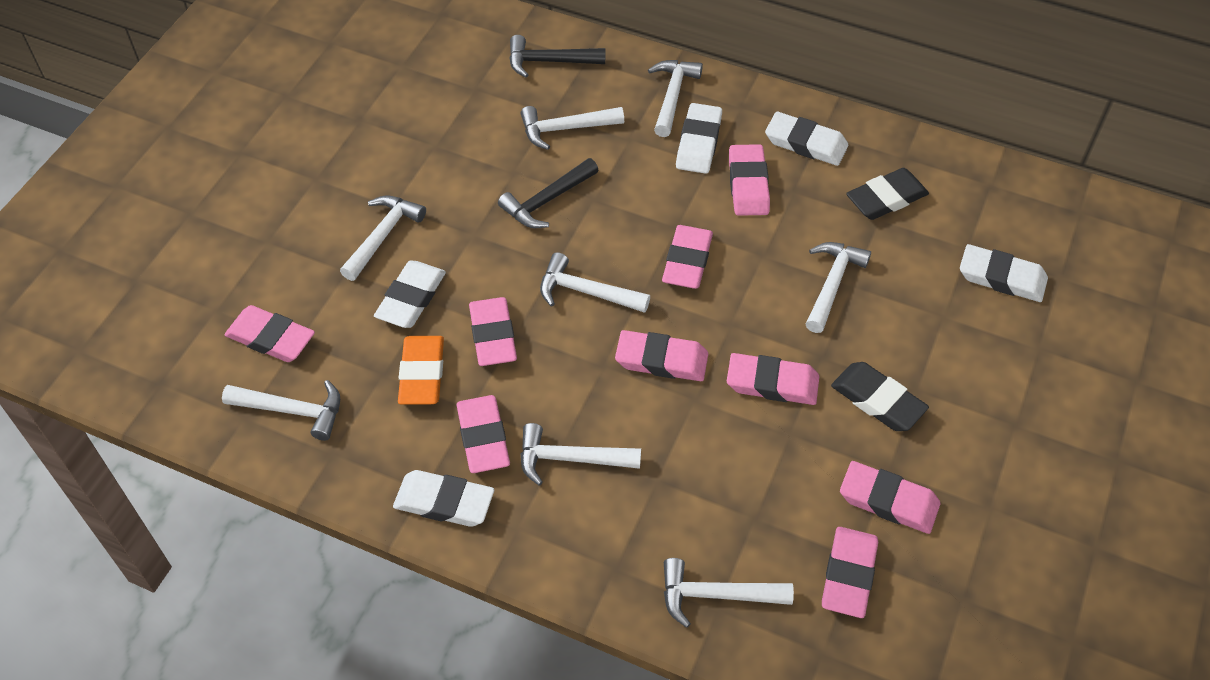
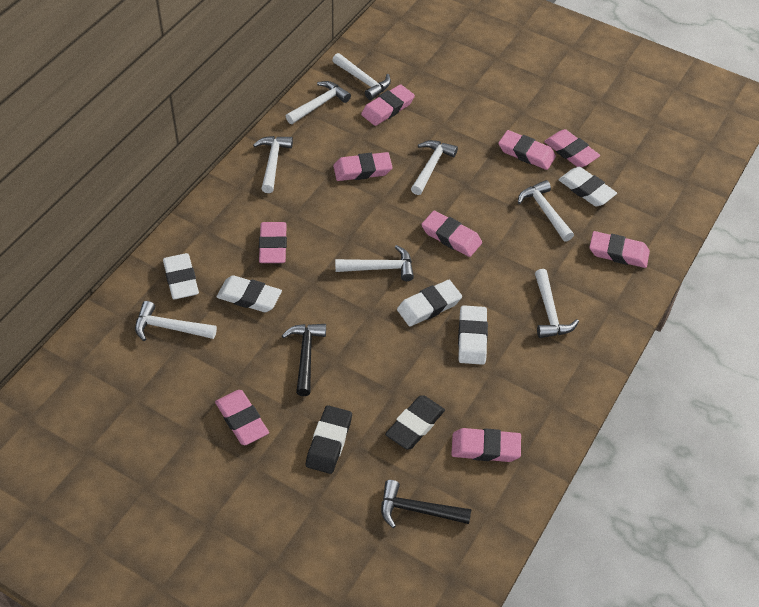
orange eraser: 1 -> 0

